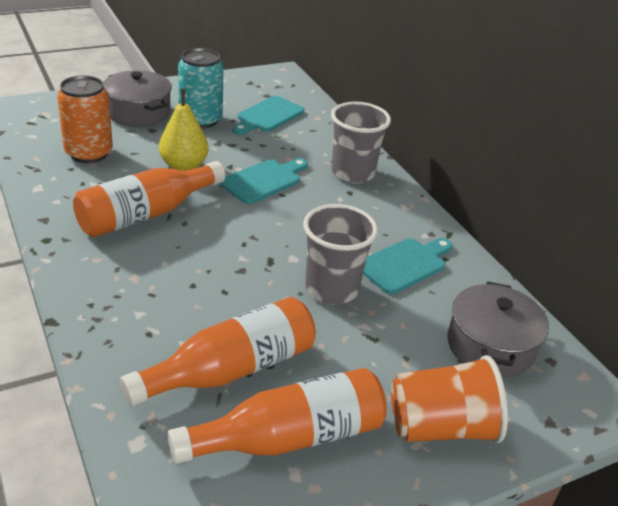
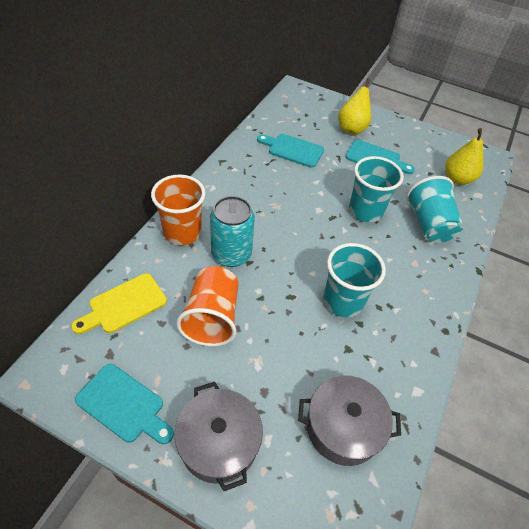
grey cup: 2 -> 0
orange bottle: 3 -> 0
orange can: 1 -> 0
orange cup: 1 -> 2
turquoise cup: 0 -> 3
yellow cutting board: 0 -> 1
yellow pear: 1 -> 2

